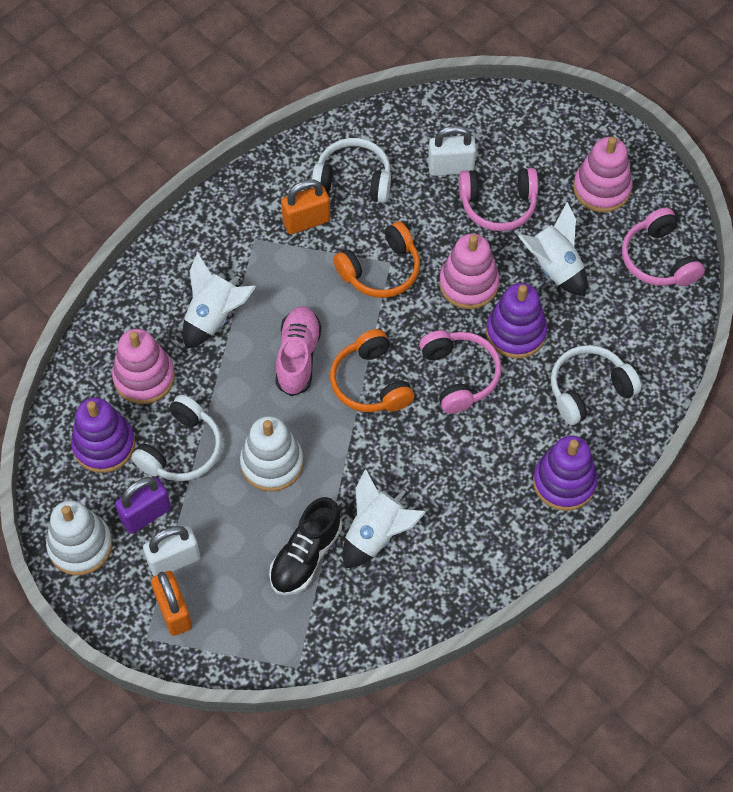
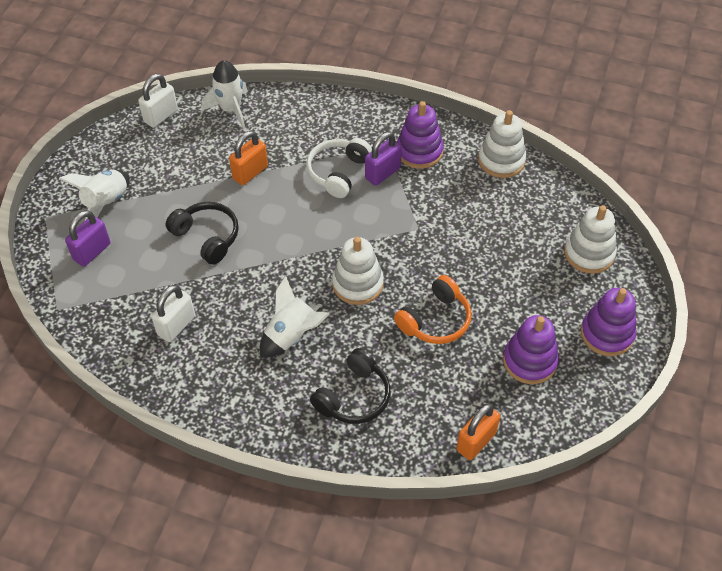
black headphones: 0 -> 2
black shoe: 1 -> 0
orange headphones: 2 -> 1
pink headphones: 3 -> 0
pink shoe: 1 -> 0
pink stacking toy: 3 -> 0
purple padlock: 1 -> 2
white headphones: 3 -> 1
white stacking toy: 2 -> 3

